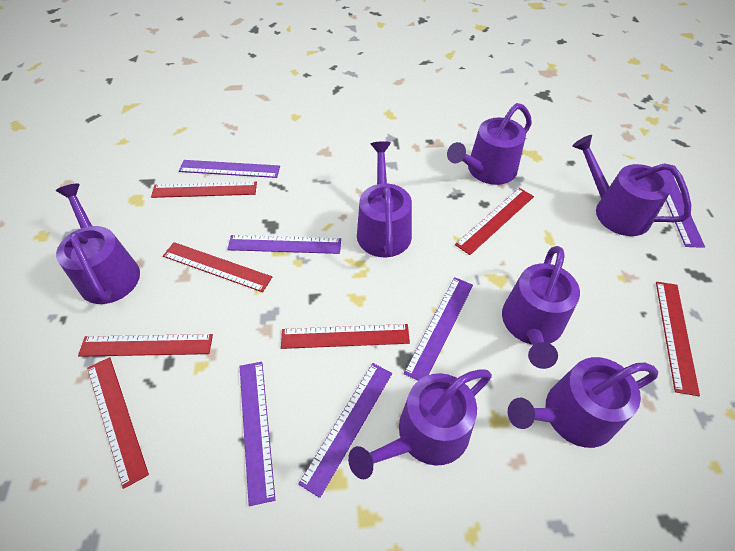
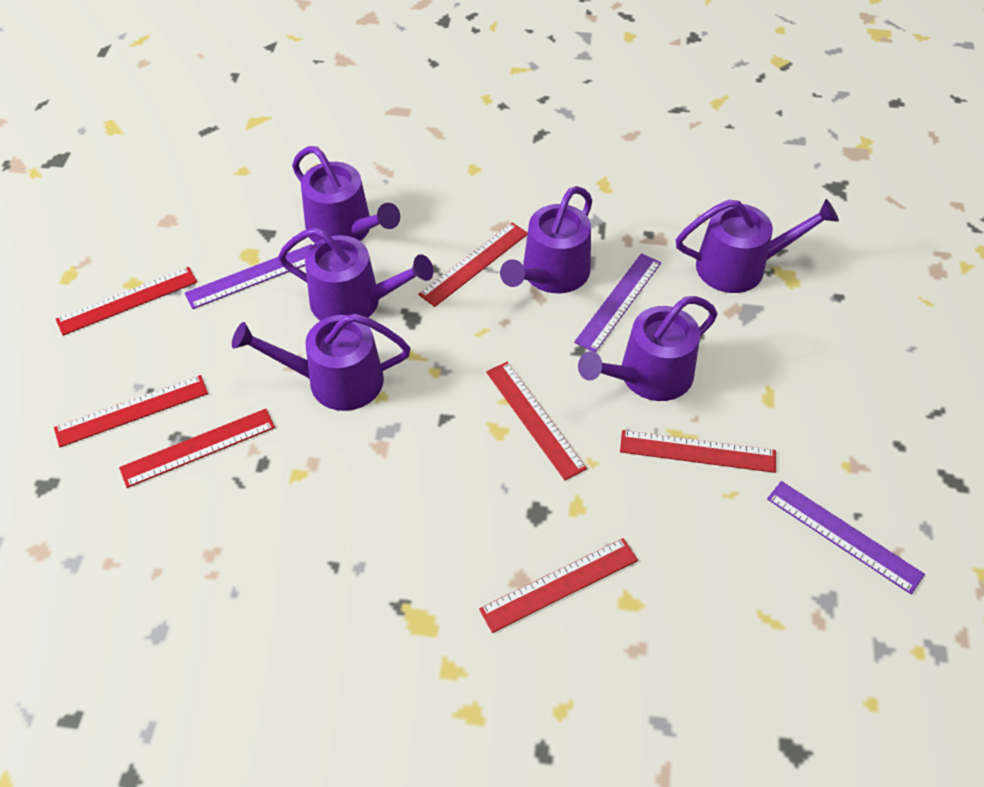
purple ruler: 6 -> 3
purple watering can: 7 -> 6

